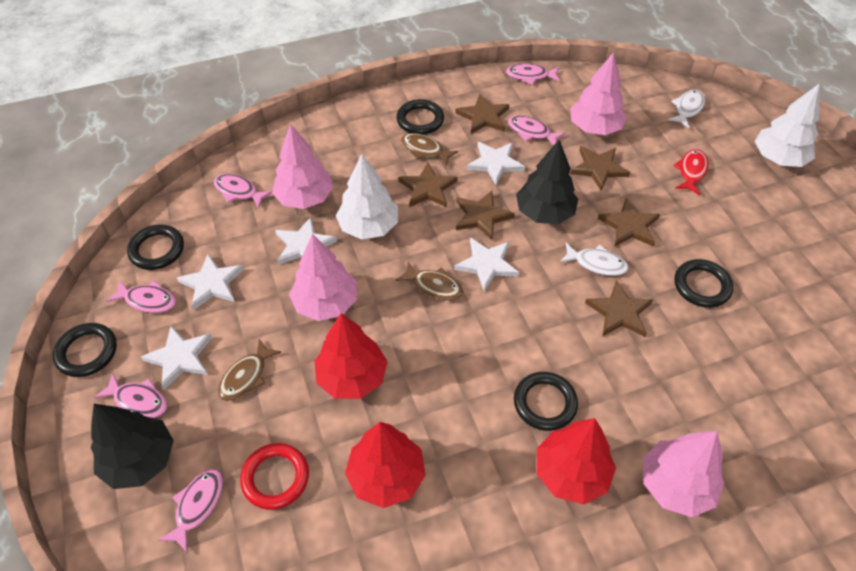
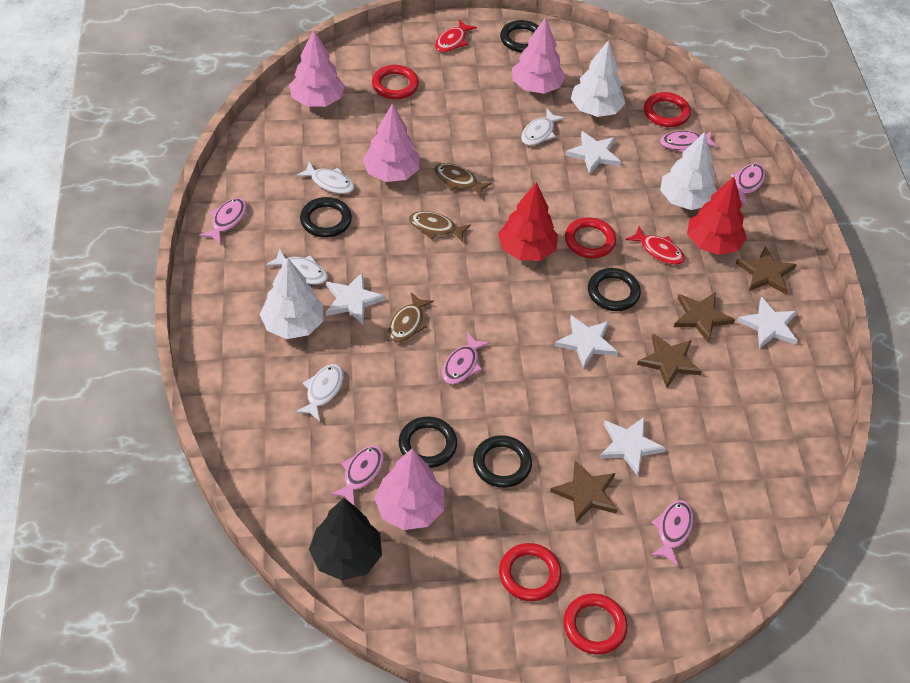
black tree: 2 -> 1
brown star: 6 -> 4
red fish: 1 -> 2
red ring: 1 -> 5
red tree: 3 -> 2
white fish: 2 -> 4
white tree: 2 -> 3

